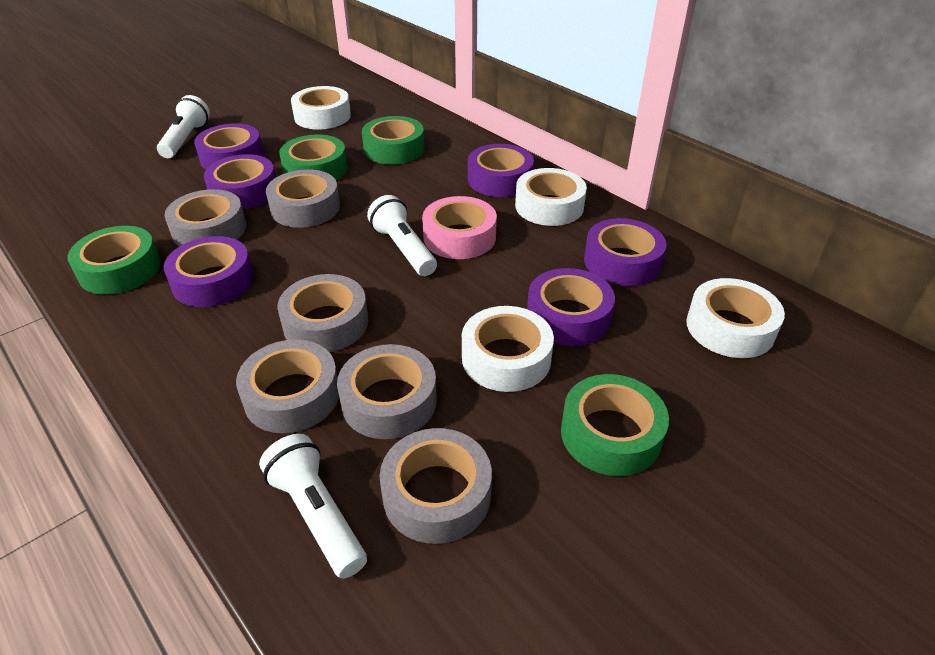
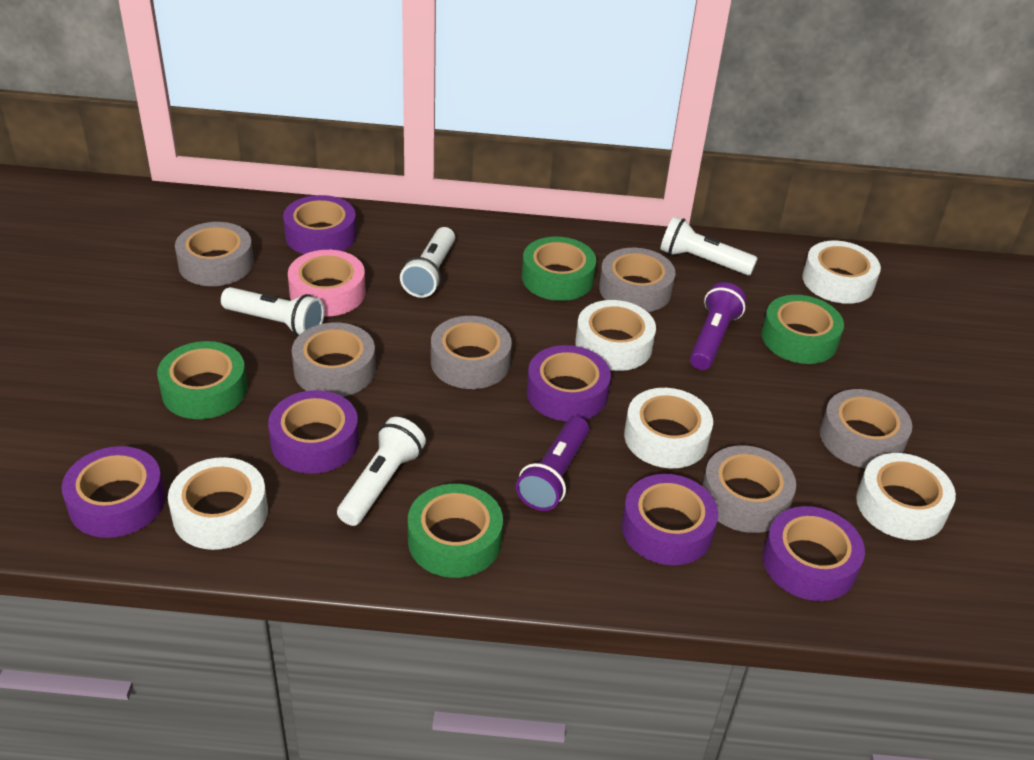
purple flashlight: 0 -> 2
white flashlight: 3 -> 4
white tape: 4 -> 5

